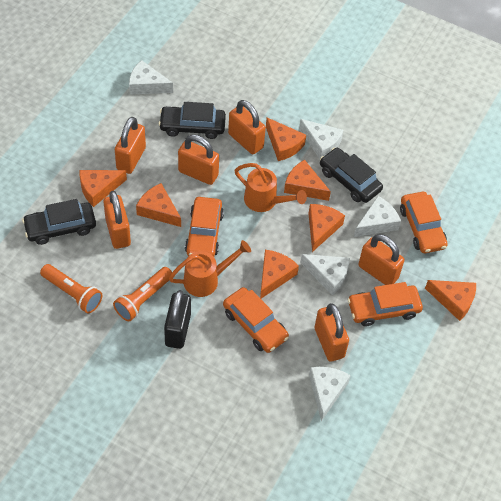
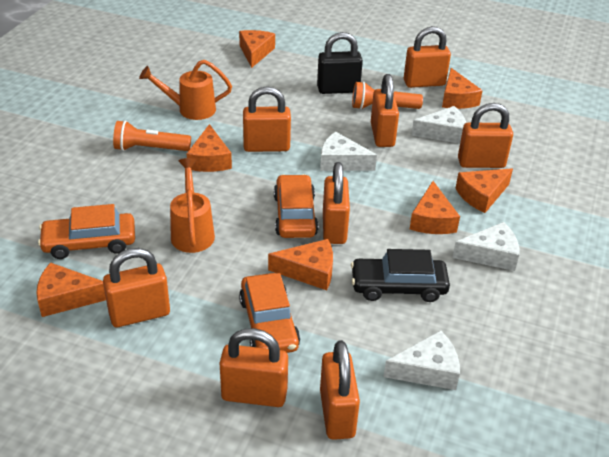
black car: 3 -> 1
orange car: 4 -> 3
orange padlock: 6 -> 8
white cheese: 5 -> 4

